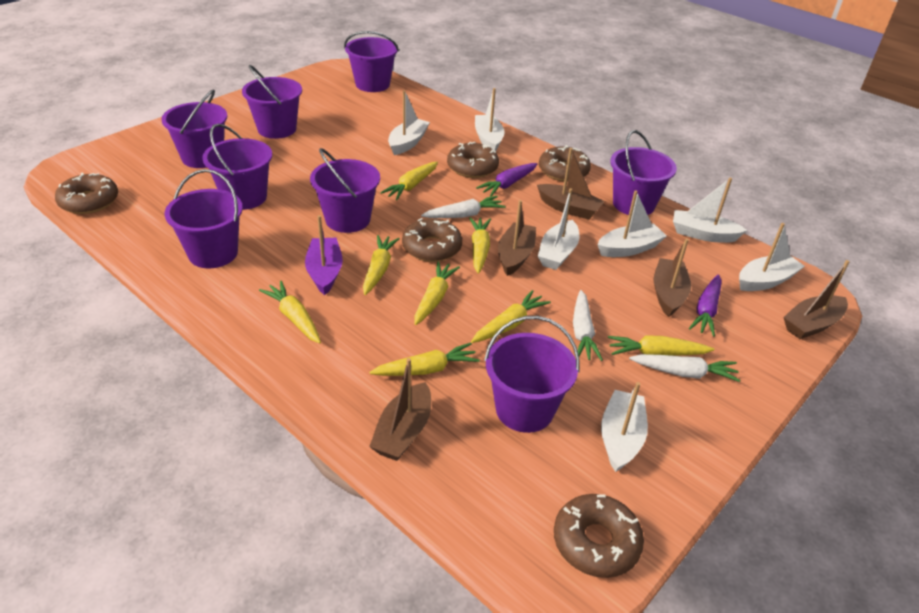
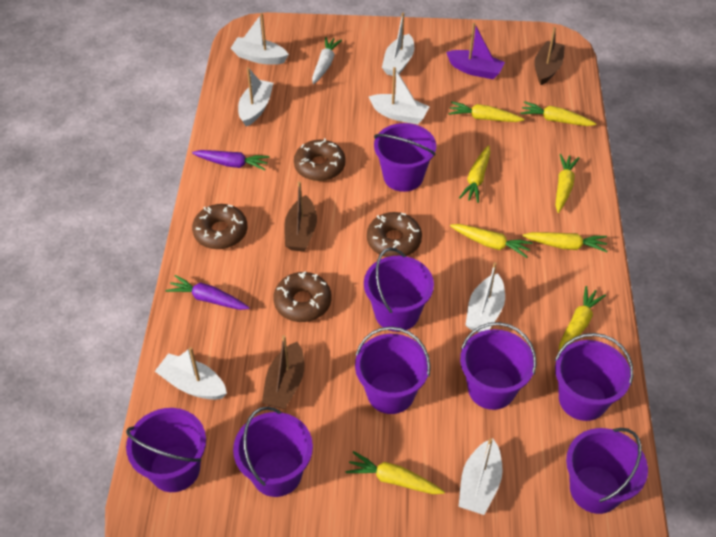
brown boat: 5 -> 3
brown donut: 5 -> 4
white carrot: 3 -> 1

